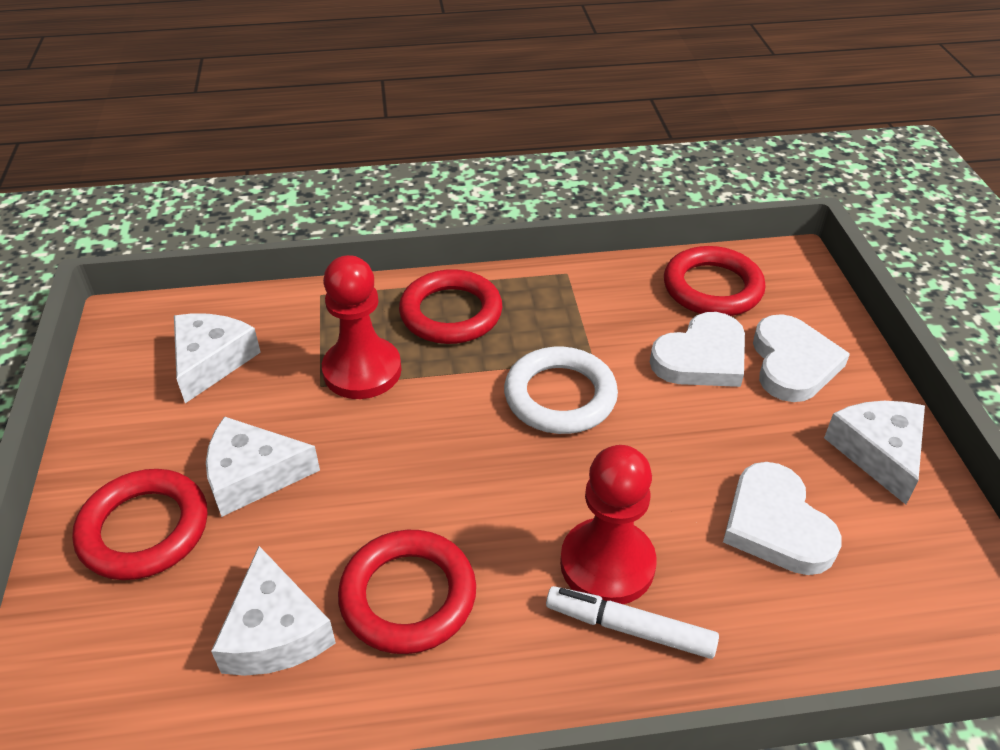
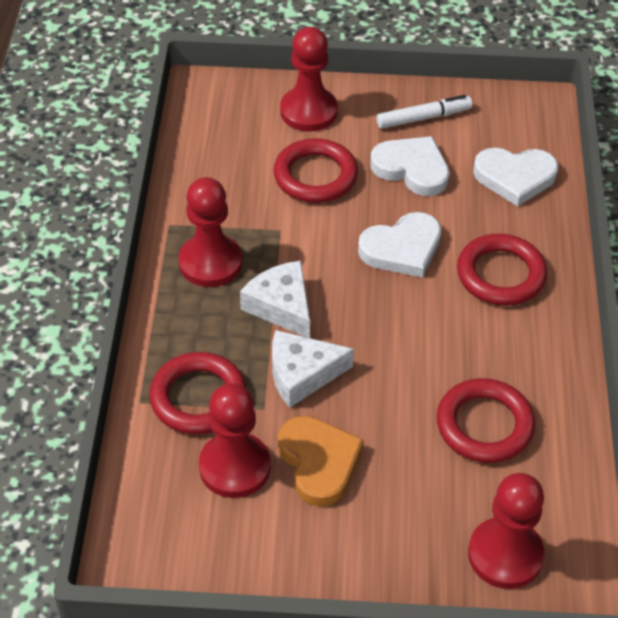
orange heart: 0 -> 1
red pawn: 2 -> 4
white cheese: 4 -> 2
white ring: 1 -> 0

